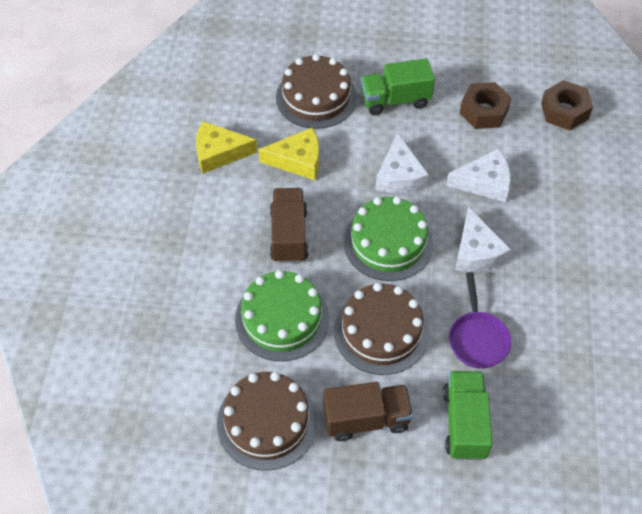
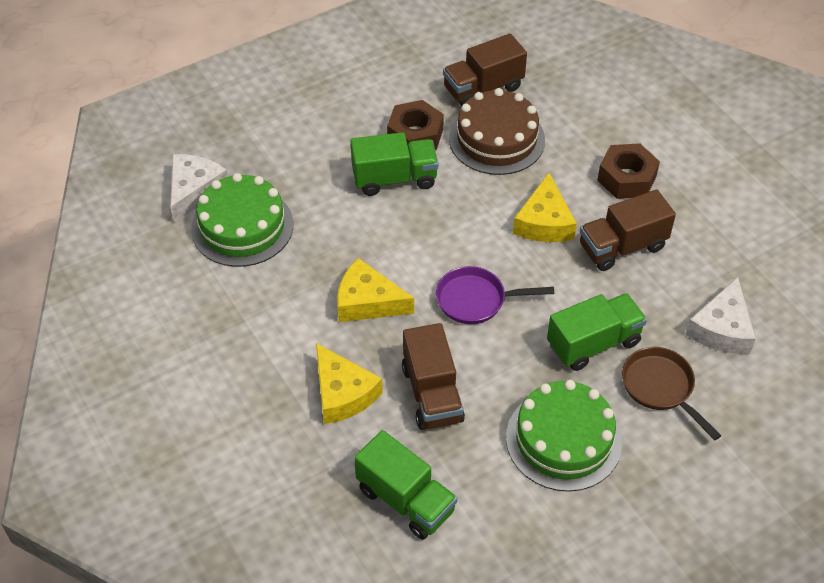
brown cake: 3 -> 1
brown pan: 0 -> 1
brown truck: 2 -> 3
green truck: 2 -> 3
white cheese: 3 -> 2
yellow cheese: 2 -> 3

